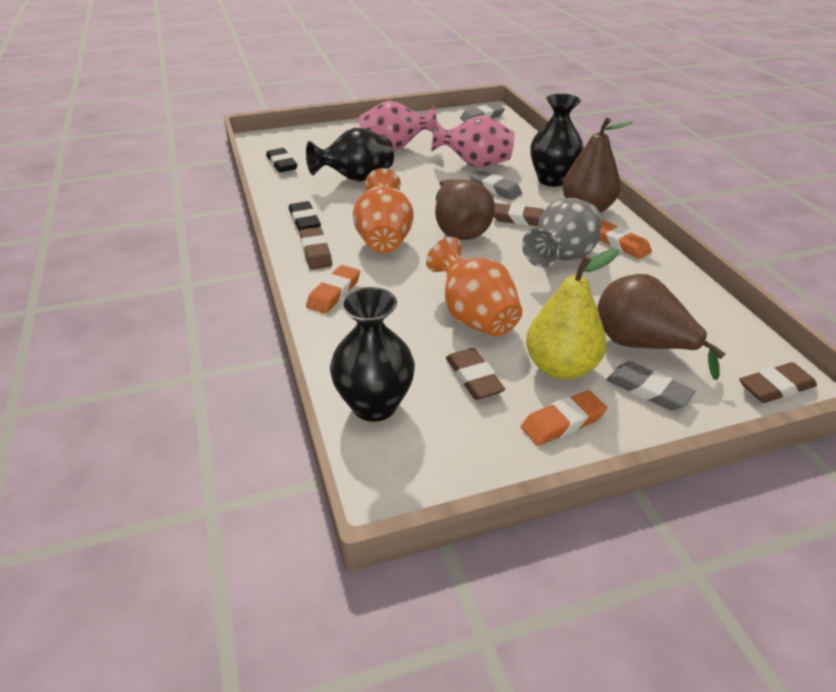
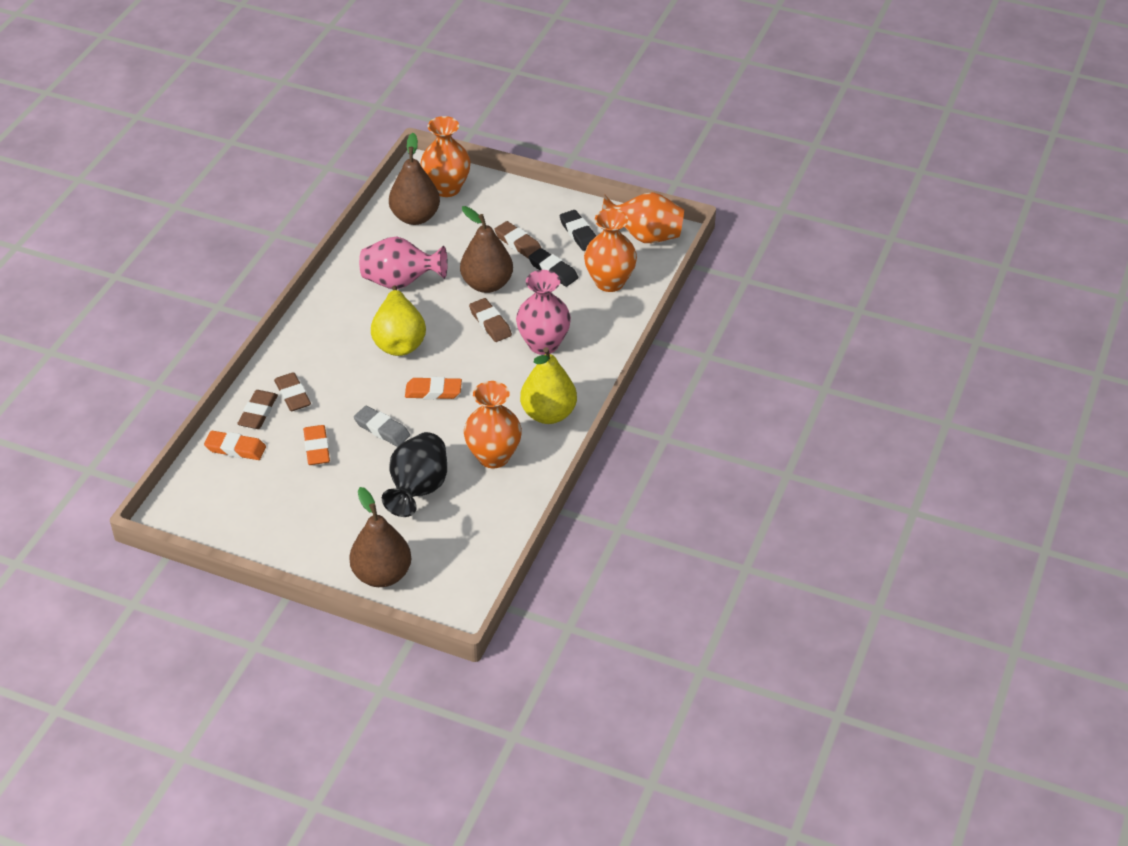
black vase: 3 -> 1
grey eraser: 3 -> 1
grey vase: 1 -> 0
orange vase: 2 -> 4
yellow pear: 1 -> 2

